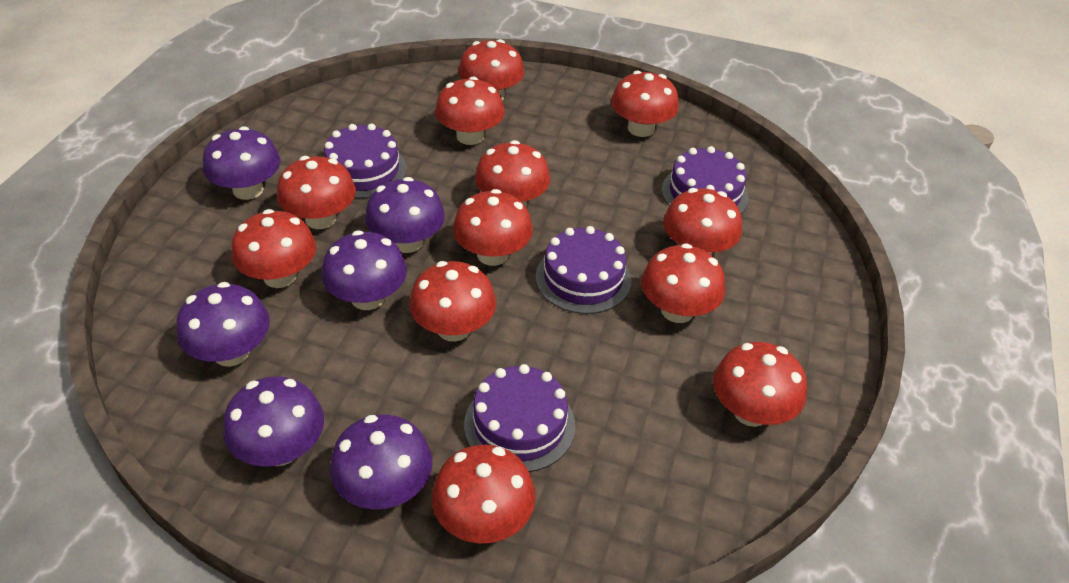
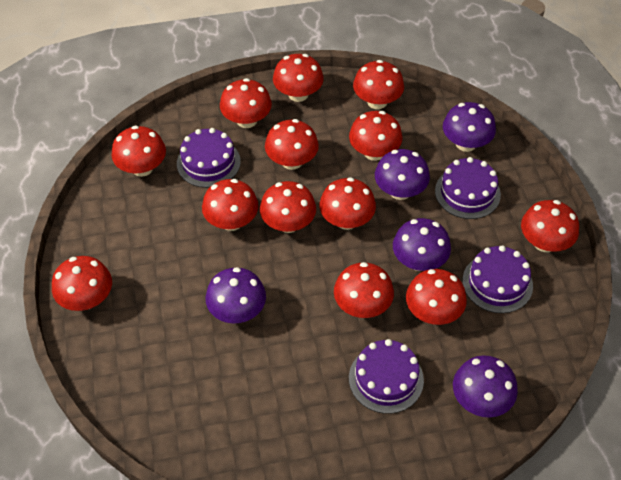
purple mushroom: 6 -> 5
red mushroom: 12 -> 13

